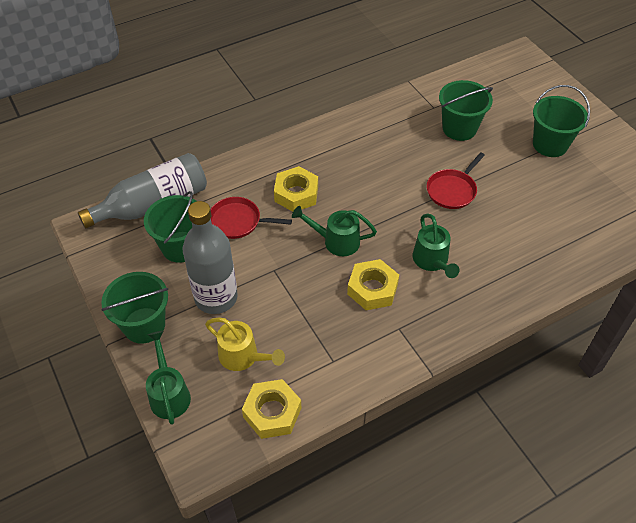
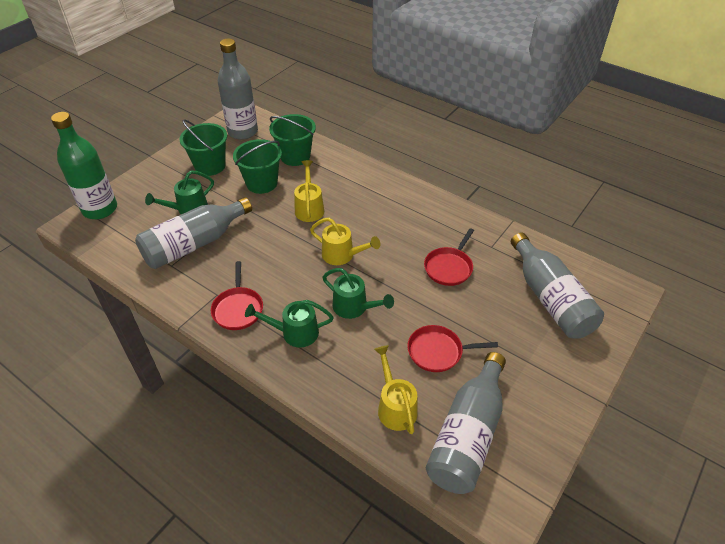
green bottle: 0 -> 1
green bucket: 4 -> 3
grey bottle: 2 -> 4
red pan: 2 -> 3
yellow nut: 3 -> 0
yellow watering can: 1 -> 3

